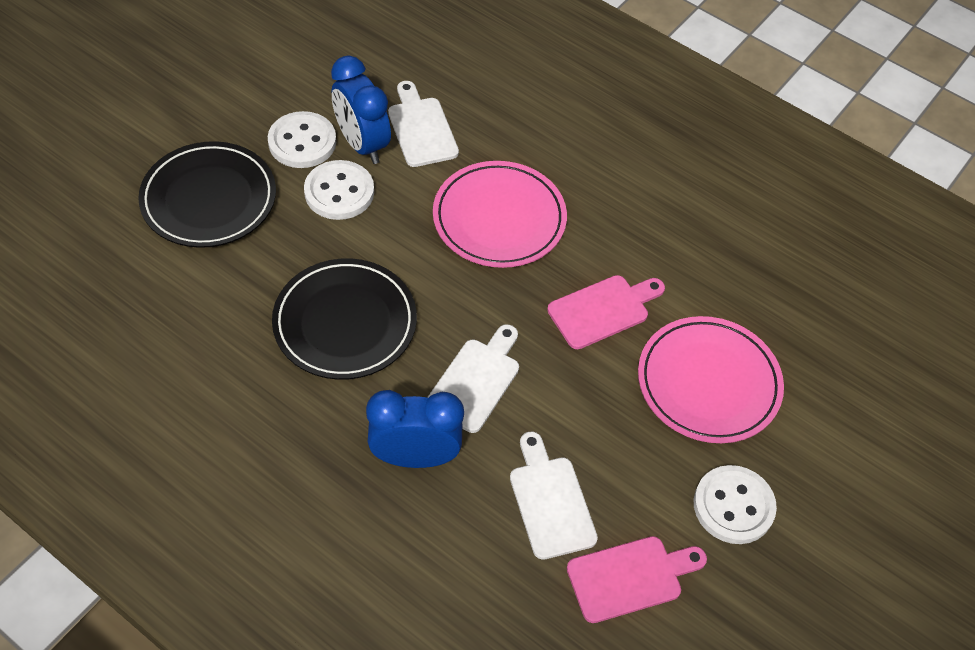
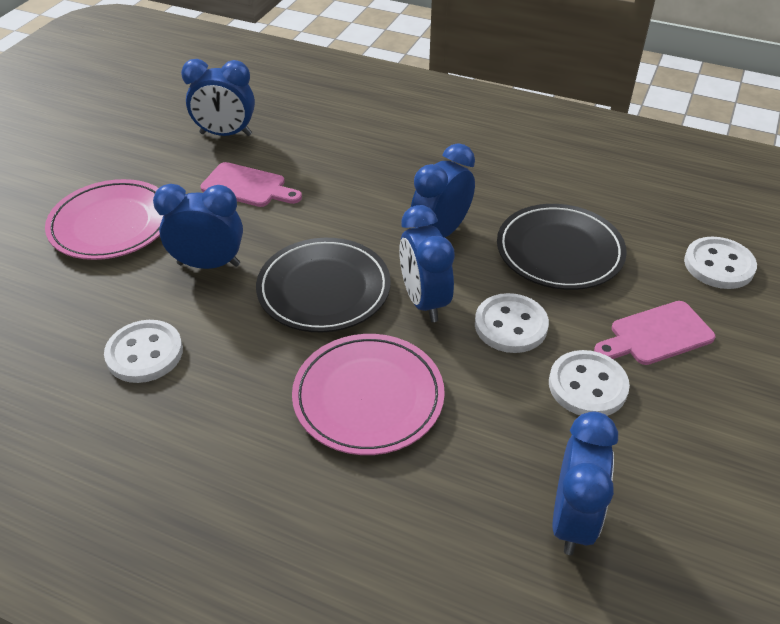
blue clock: 2 -> 5
white button: 3 -> 4
white cutting board: 3 -> 0

